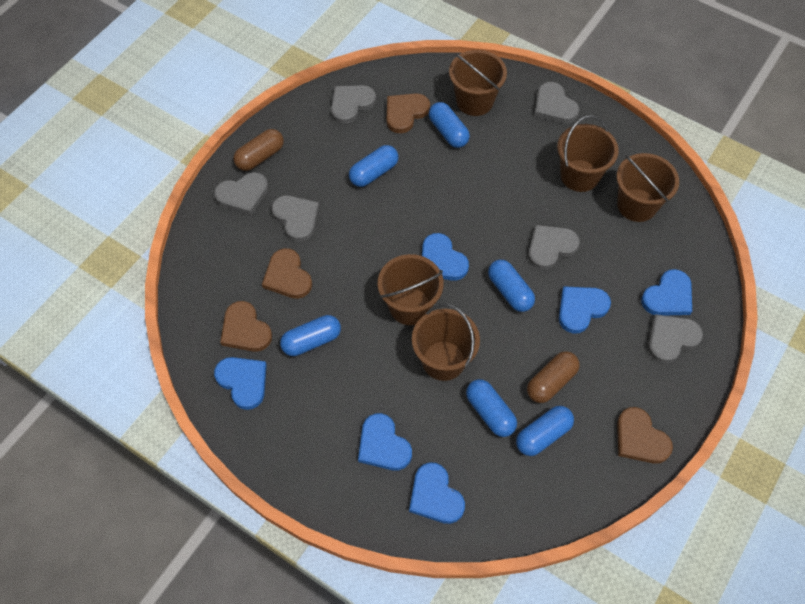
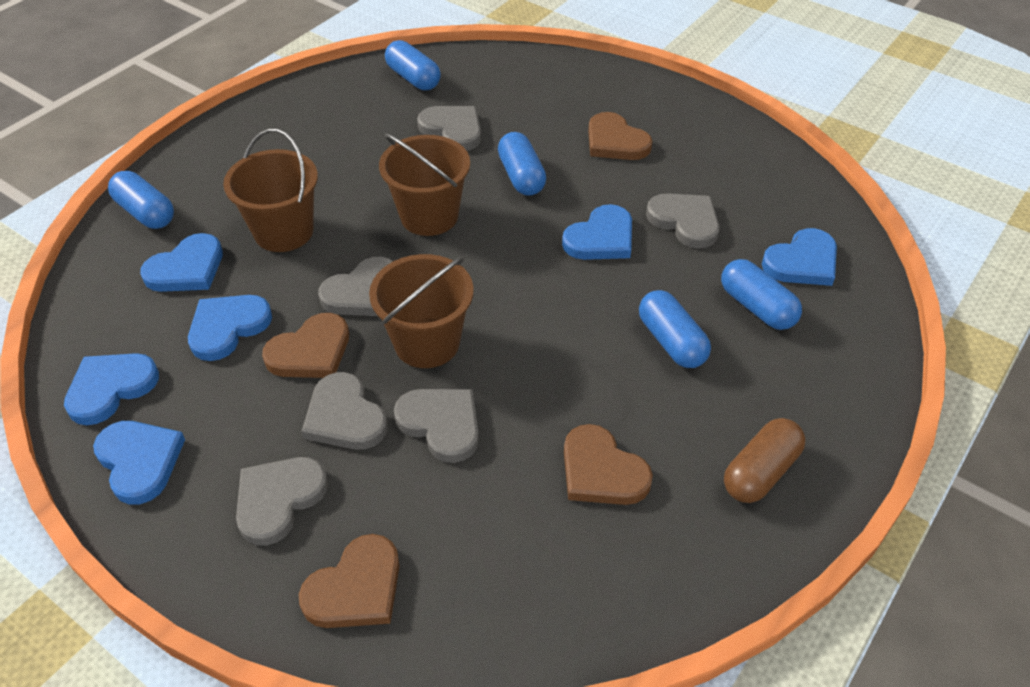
blue capsule: 6 -> 5
brown bucket: 5 -> 3
brown capsule: 2 -> 1

